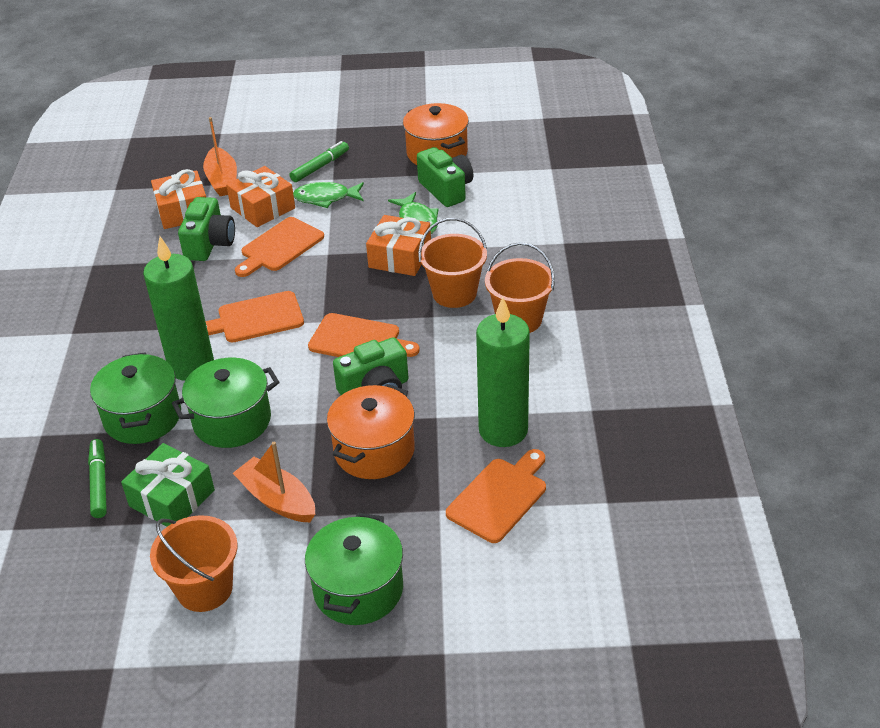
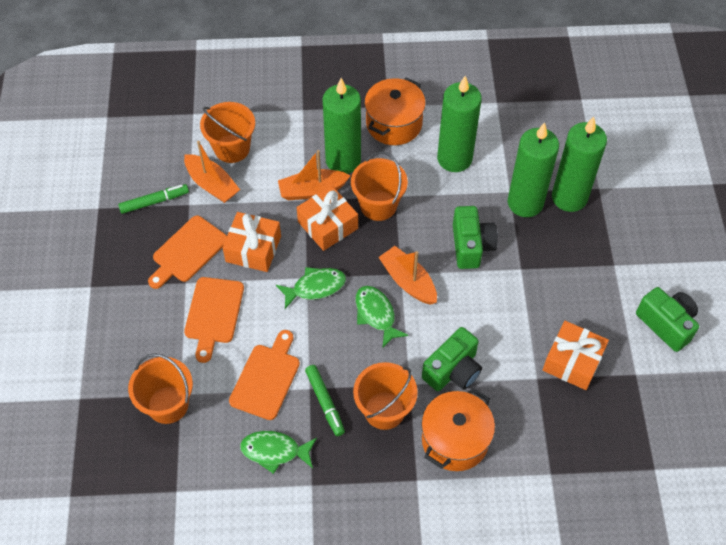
green candle: 2 -> 4
green fish: 2 -> 3
green gift: 1 -> 0
green pot: 3 -> 0
orange boat: 2 -> 3
orange bucket: 3 -> 4
orange cutting board: 4 -> 3

